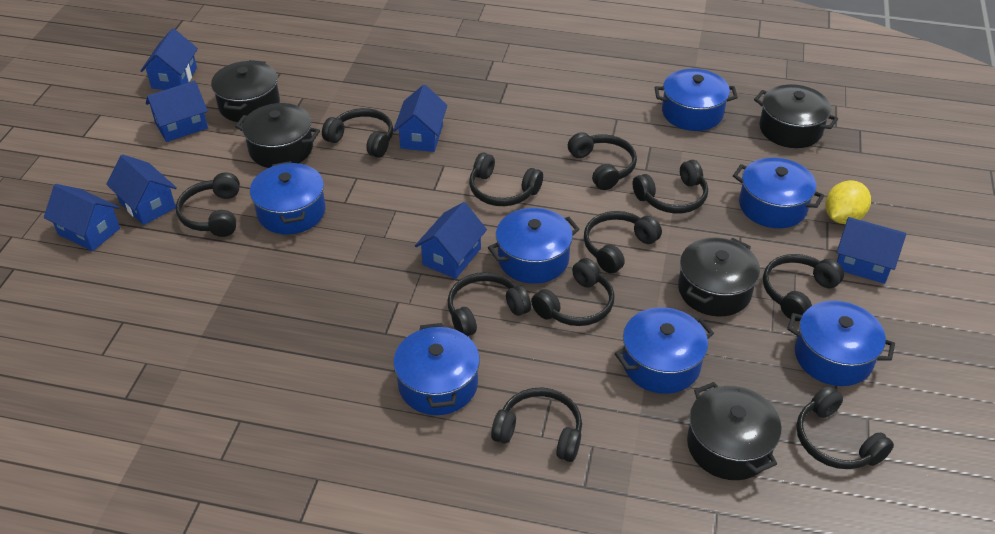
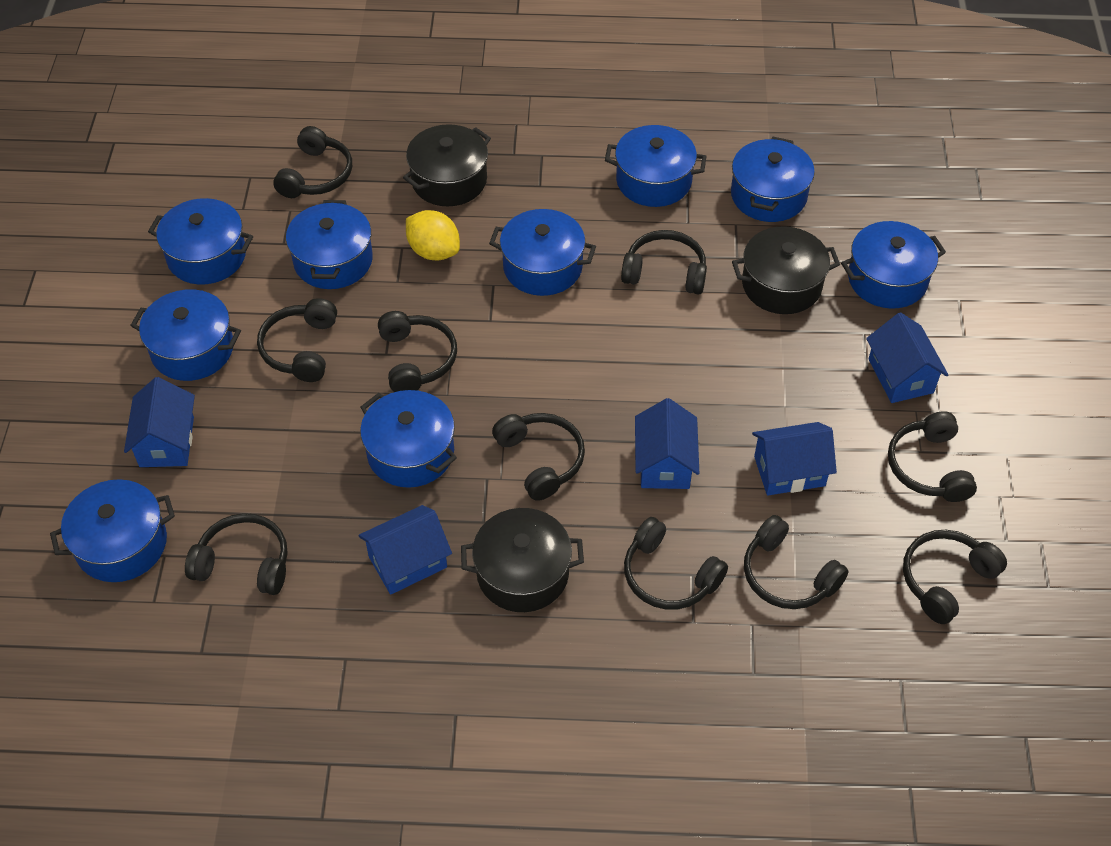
black headphones: 11 -> 10
black pot: 5 -> 3
blue house: 7 -> 5
blue pot: 7 -> 9

